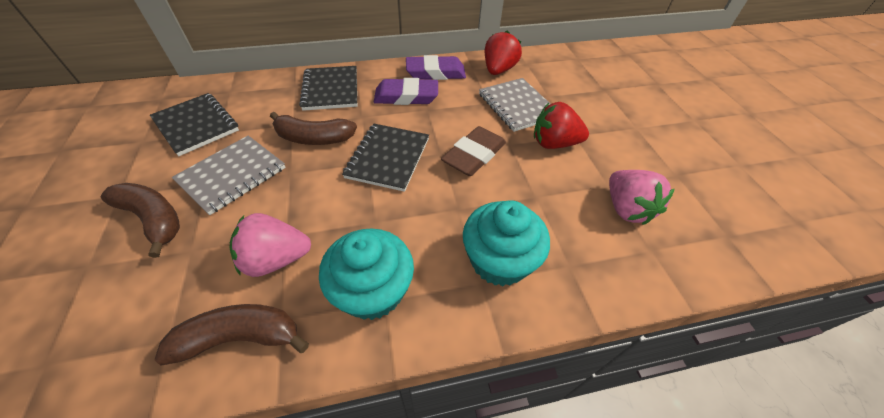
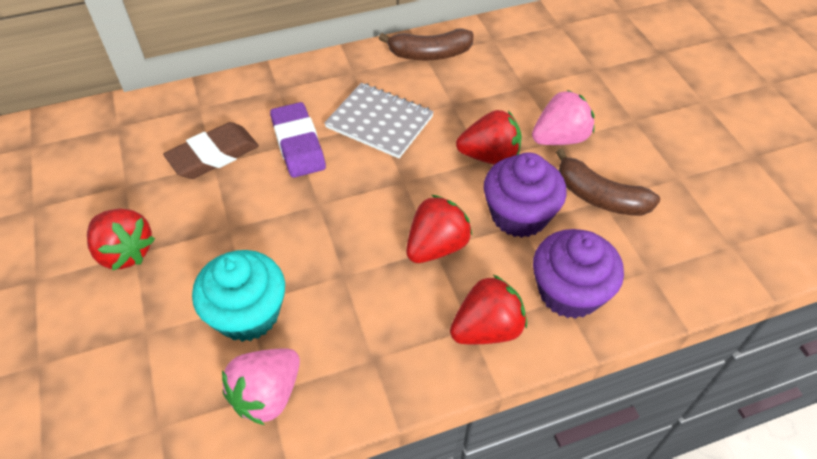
black notebook: 3 -> 0
brown banana: 3 -> 2
grey notebook: 2 -> 1
purple cupcake: 0 -> 2
purple eraser: 2 -> 1
red strawberry: 2 -> 4
turquoise cupcake: 2 -> 1

